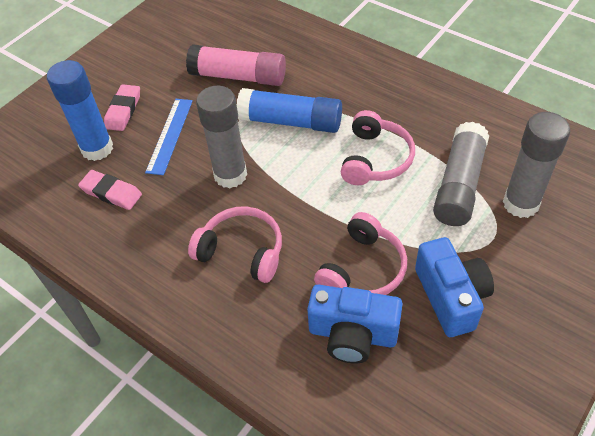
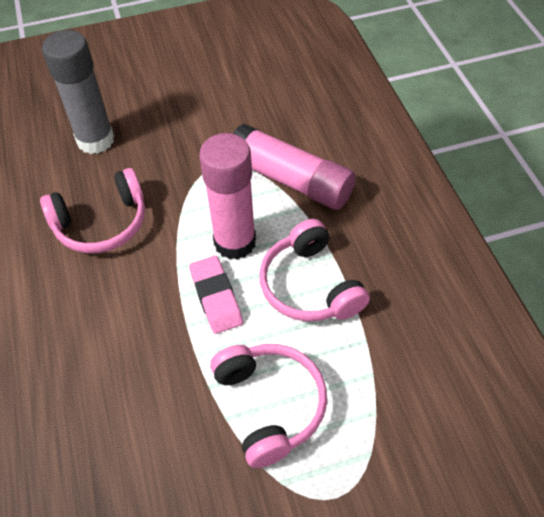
blue camera: 2 -> 0
blue glue stick: 2 -> 0
blue ruler: 1 -> 0
grey glue stick: 3 -> 1
pink eraser: 2 -> 1
pink glue stick: 1 -> 2

